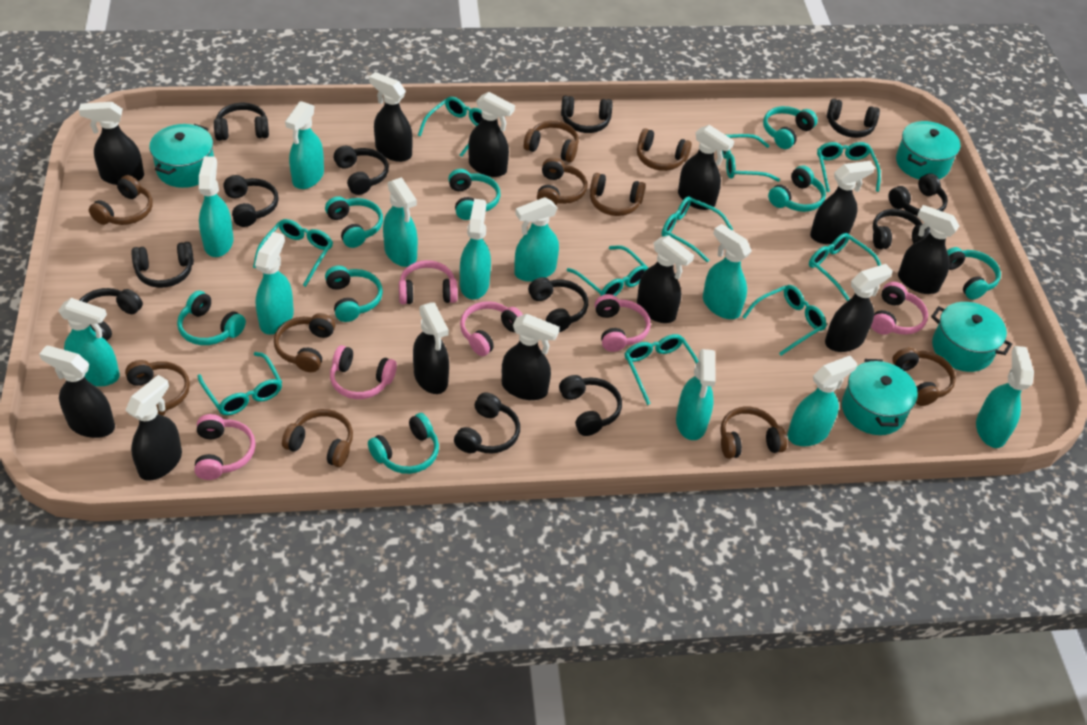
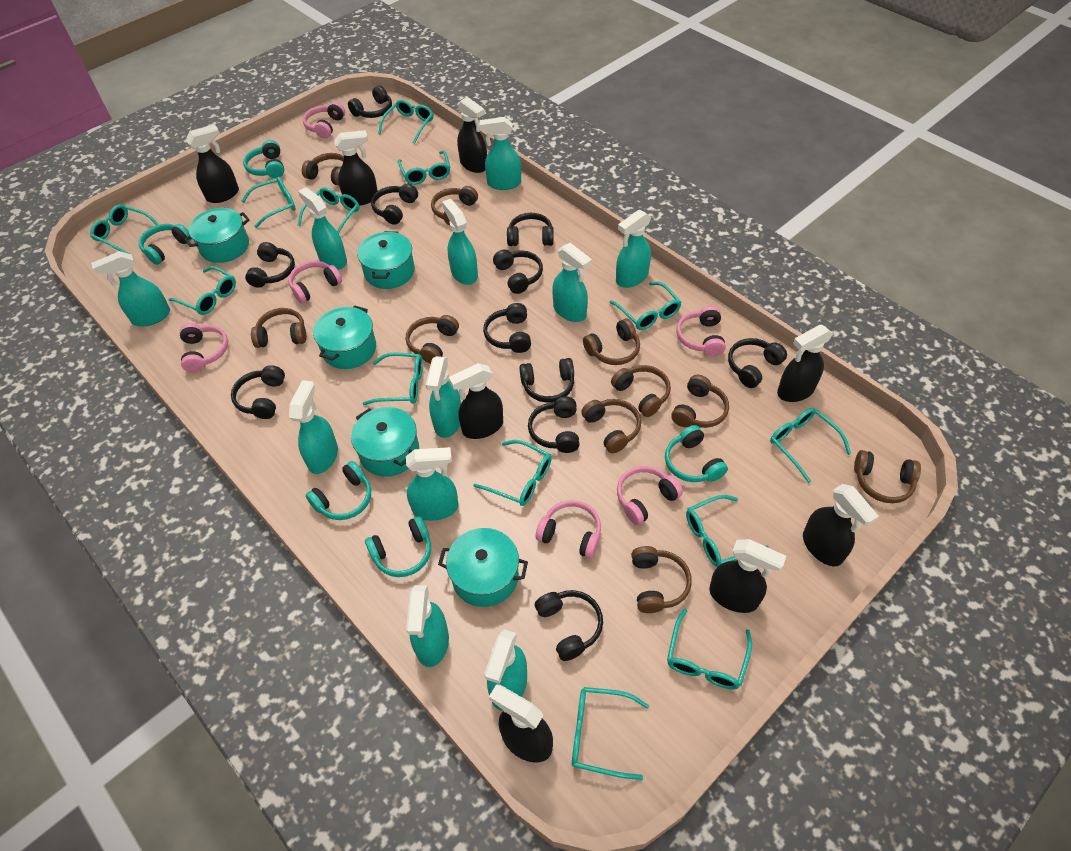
black headphones: 12 -> 11
black spray bottle: 12 -> 8
turquoise glasses: 10 -> 13
turquoise headphones: 8 -> 5
turquoise pot: 4 -> 5

